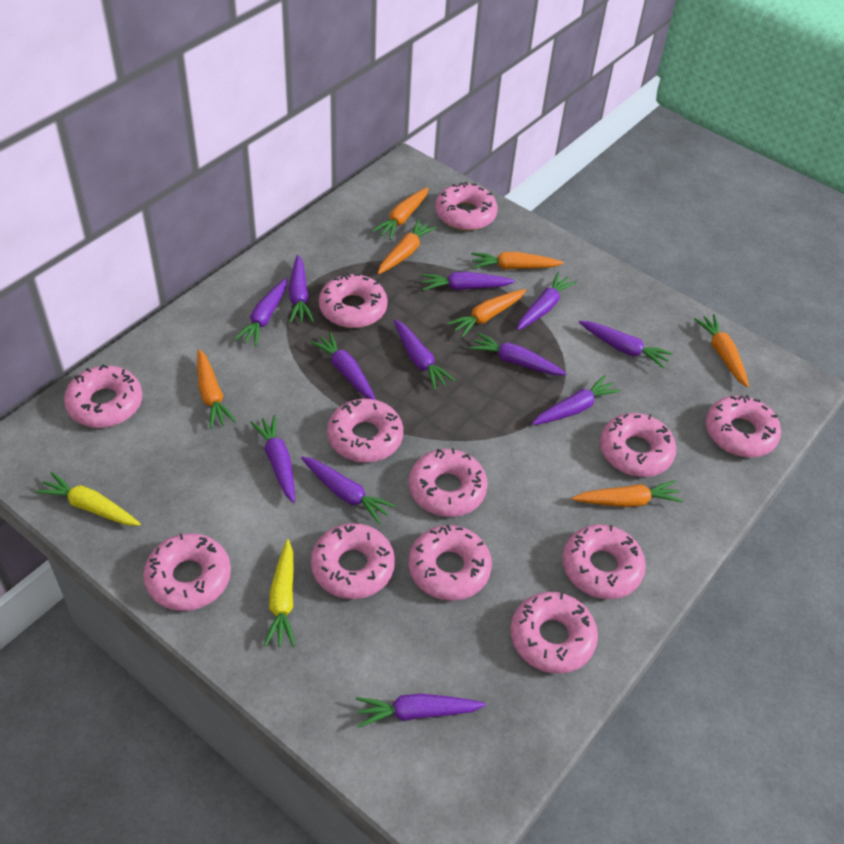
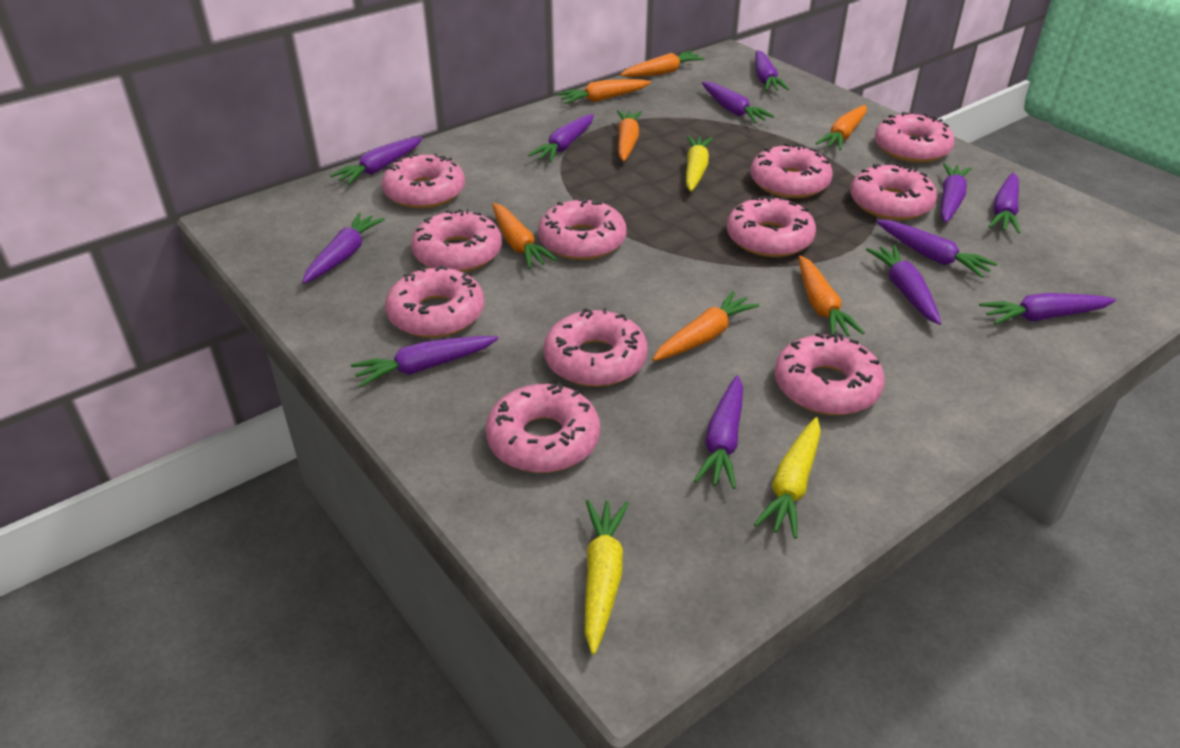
pink donut: 12 -> 11
yellow carrot: 2 -> 3

